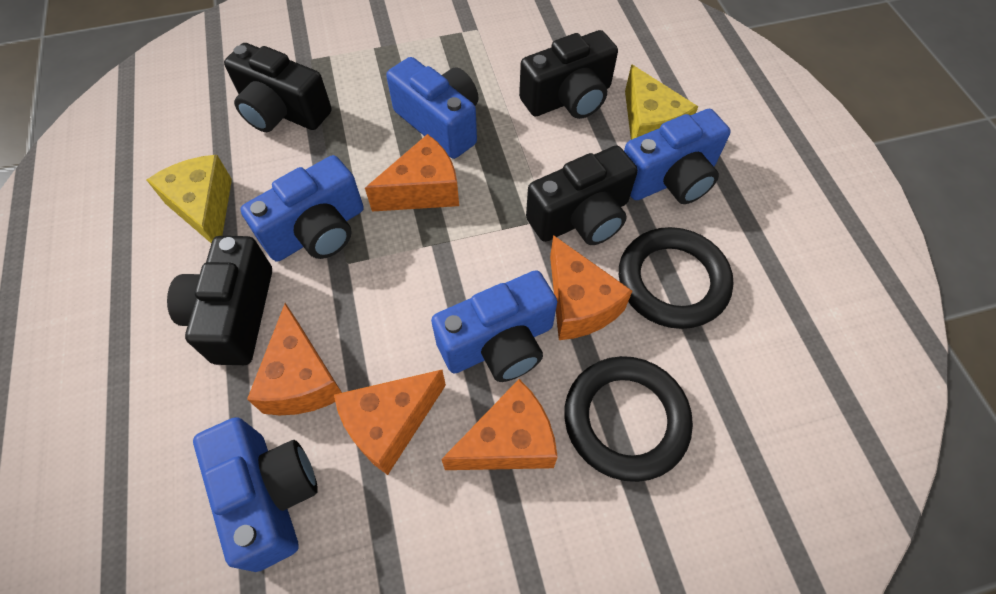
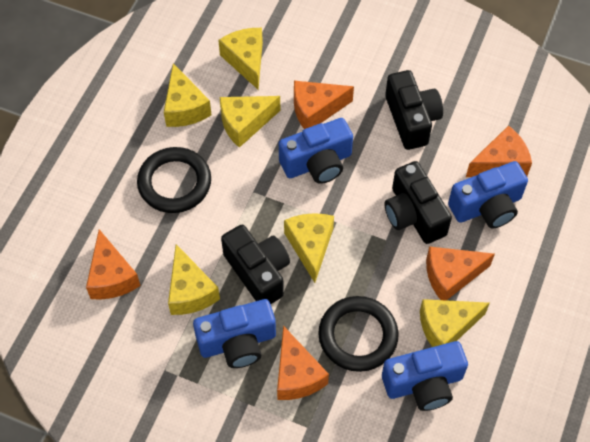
black camera: 4 -> 3
blue camera: 5 -> 4
yellow cheese: 2 -> 6

